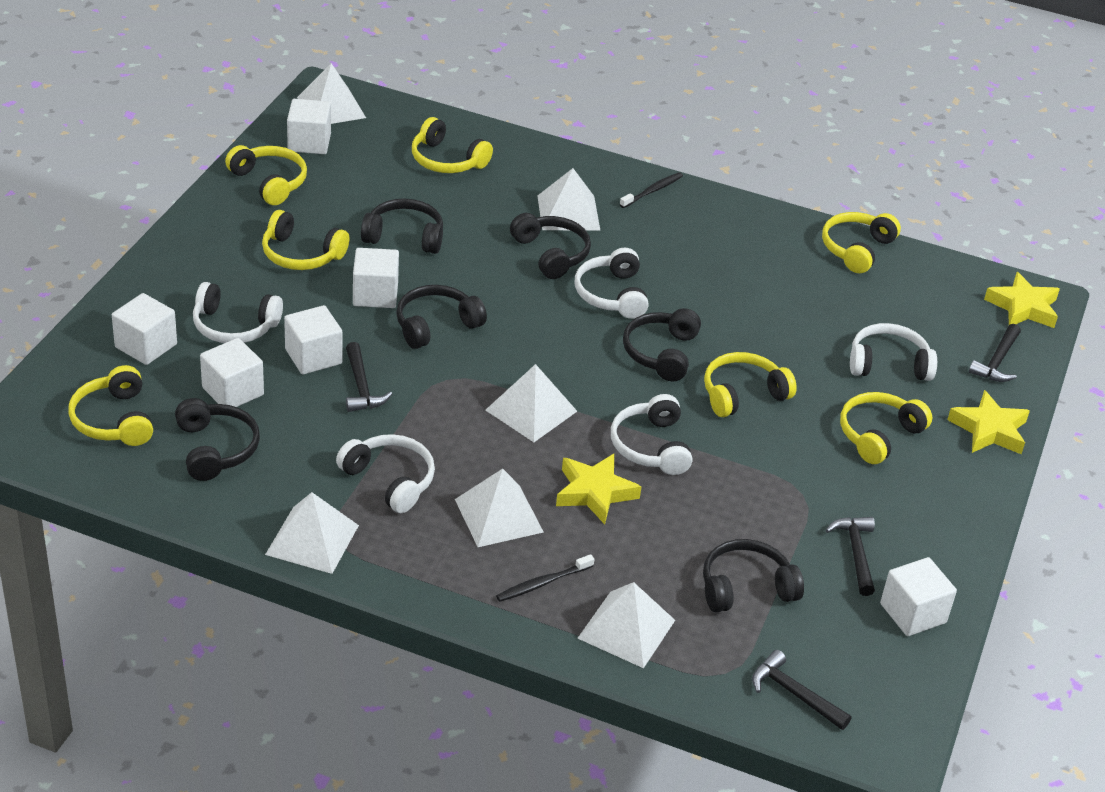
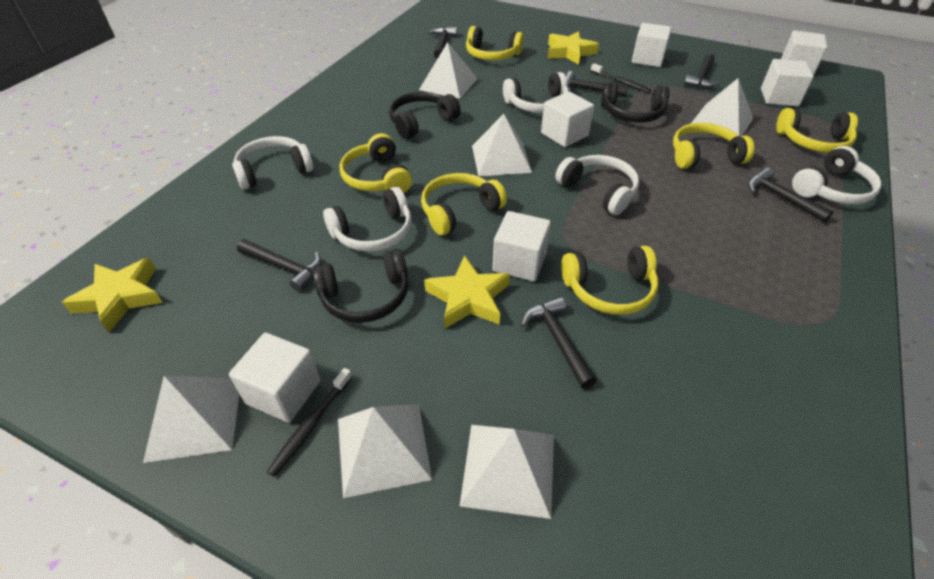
black hammer: 4 -> 6
black headphones: 6 -> 3
yellow headphones: 7 -> 6

